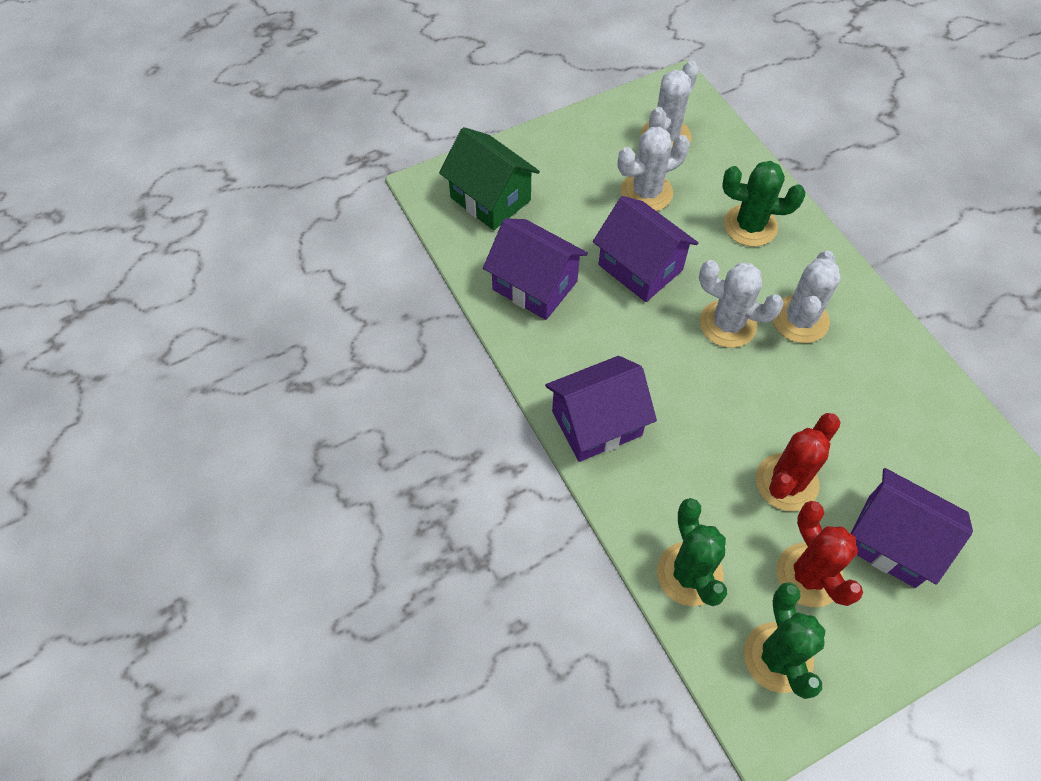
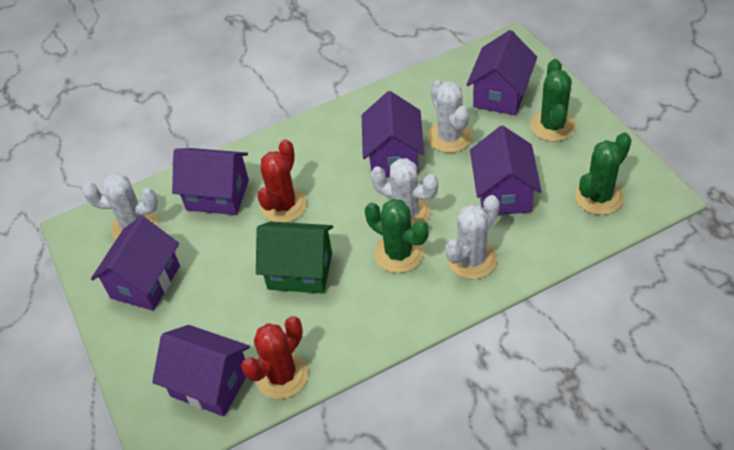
purple house: 4 -> 6

